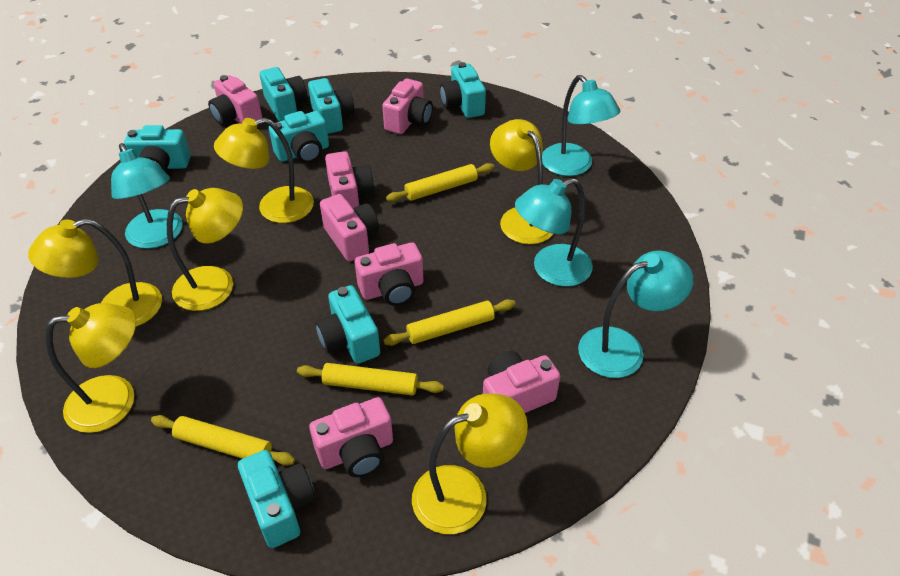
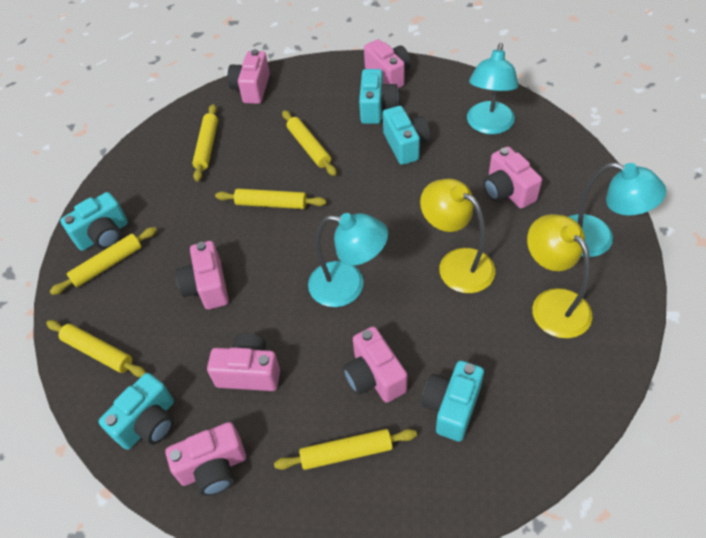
turquoise camera: 7 -> 5
turquoise lamp: 4 -> 3
yellow lamp: 6 -> 2
yellow rolling pin: 4 -> 6

